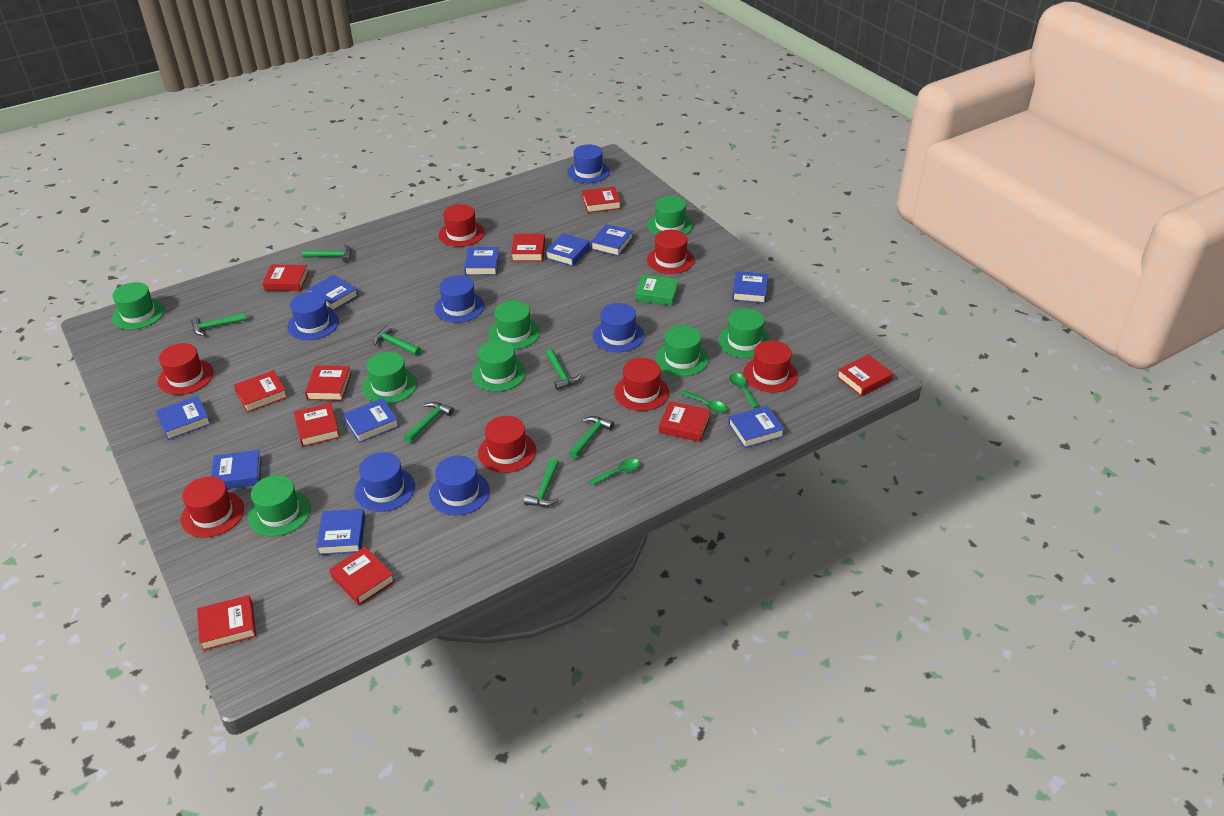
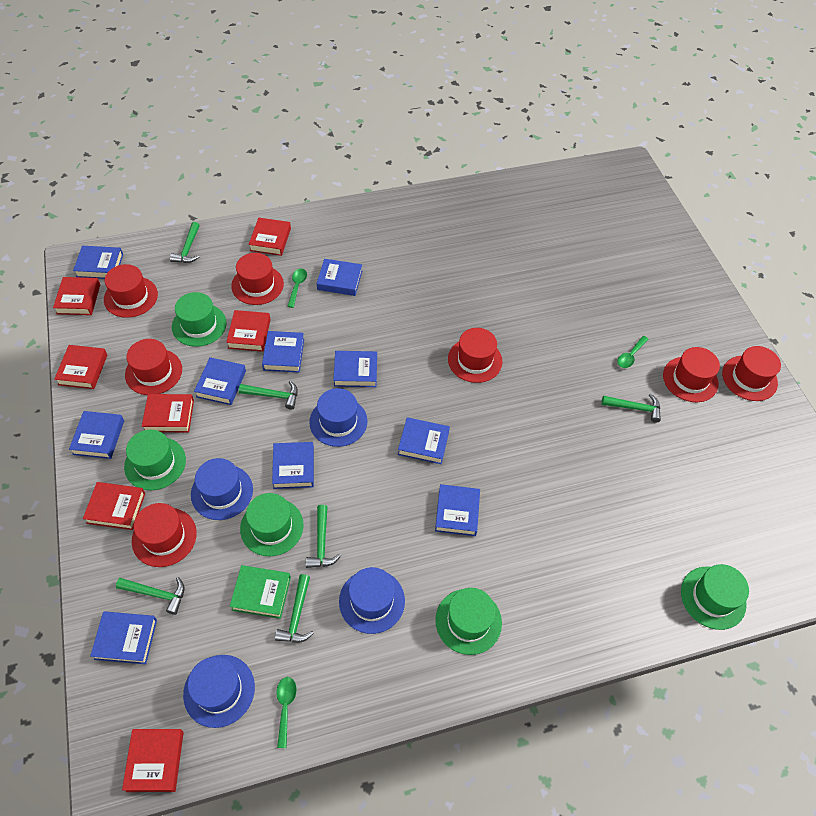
blue hat: 6 -> 4
green hammer: 7 -> 6
green hat: 8 -> 5
red book: 10 -> 7

